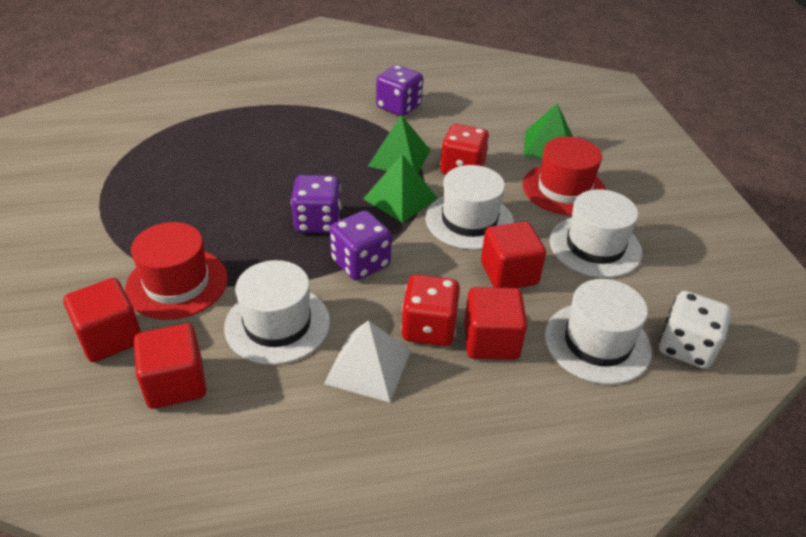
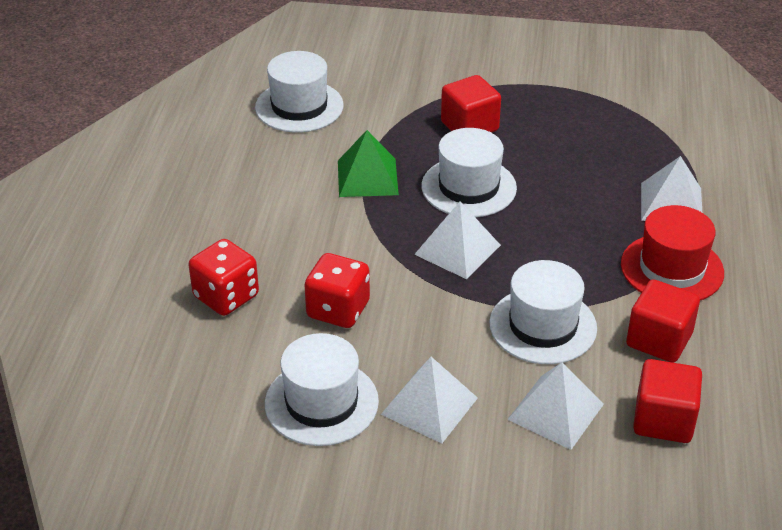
green pyramid: 3 -> 1
purple dice: 3 -> 0
red cube: 4 -> 3
red hat: 2 -> 1
white dice: 1 -> 0
white pyramid: 1 -> 4

